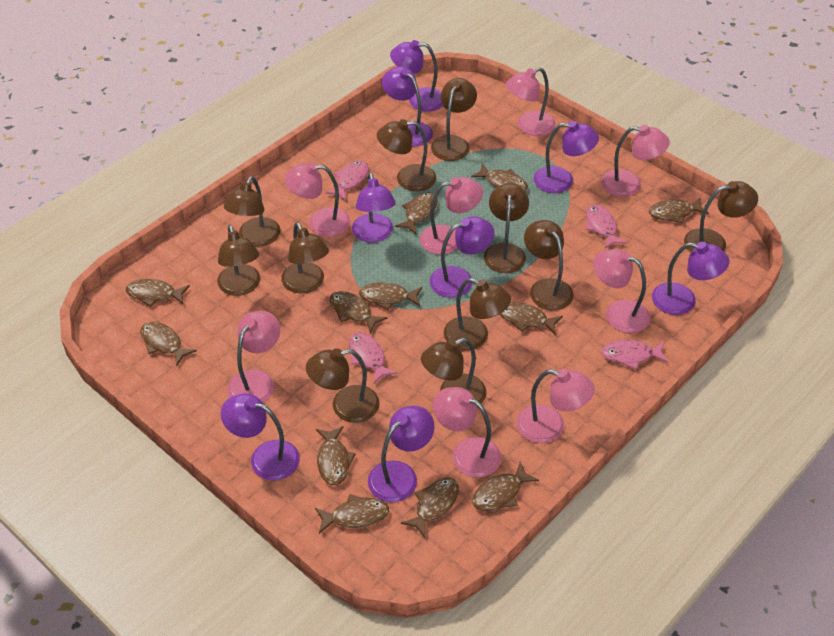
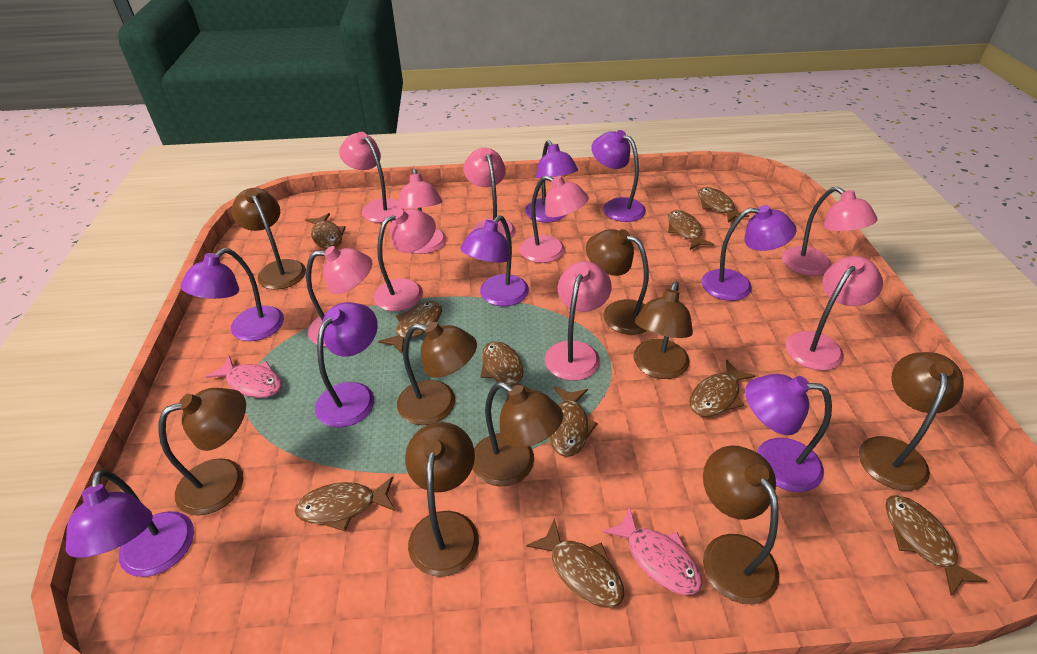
brown fish: 12 -> 10
brown lamp: 11 -> 9
pink fish: 4 -> 2
pink lamp: 8 -> 9

